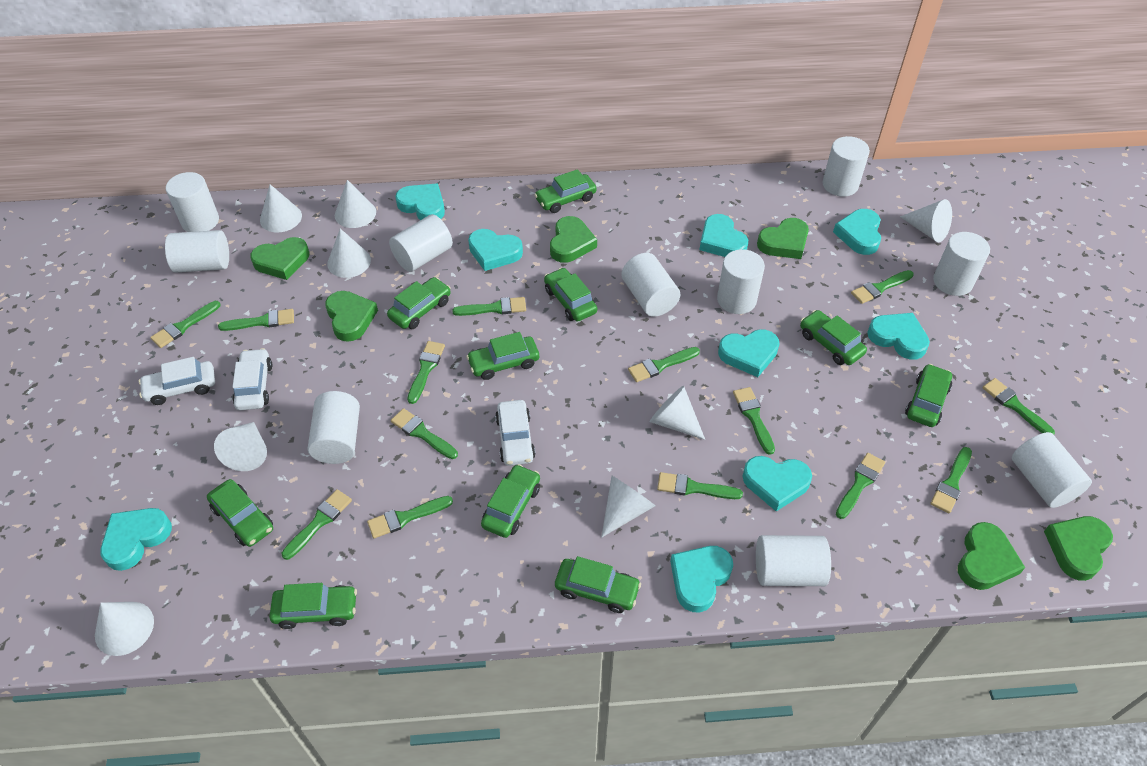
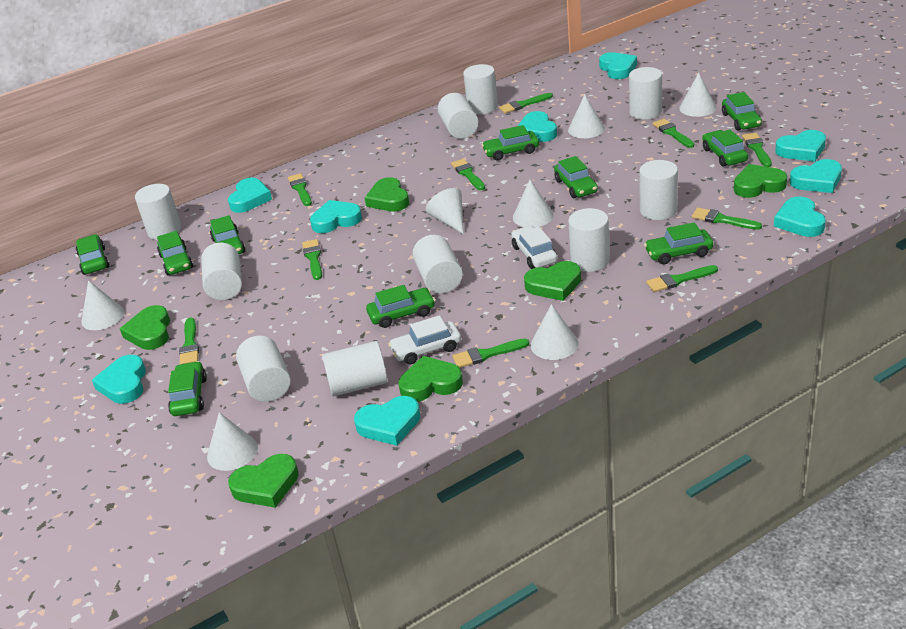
green brush: 14 -> 10
white car: 3 -> 2
white cone: 8 -> 7

